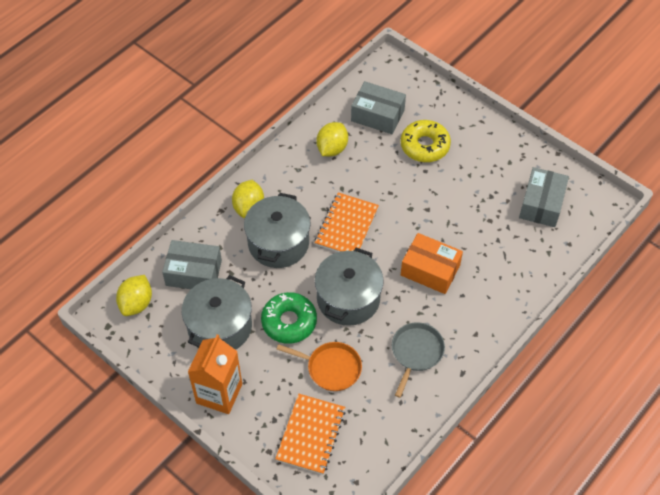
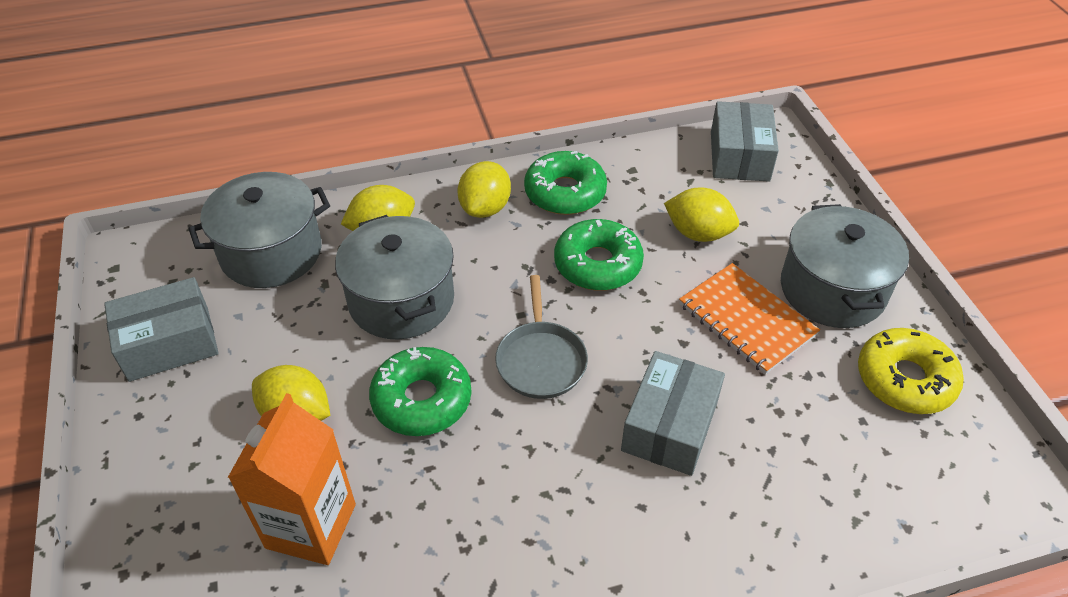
green donut: 1 -> 3
orange box: 1 -> 0
orange notebook: 2 -> 1
orange pan: 1 -> 0
yellow lemon: 3 -> 4

